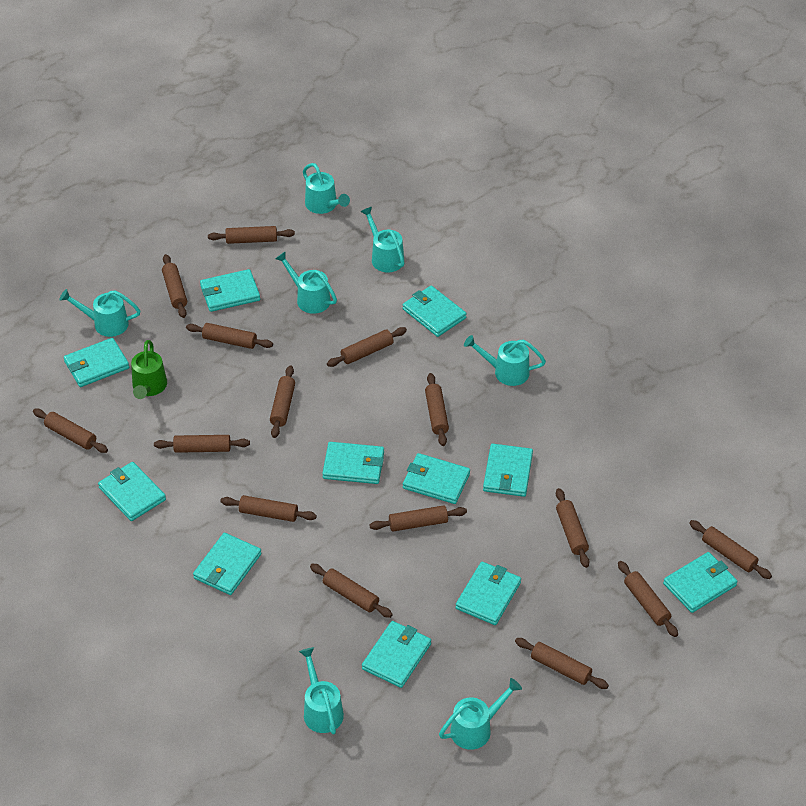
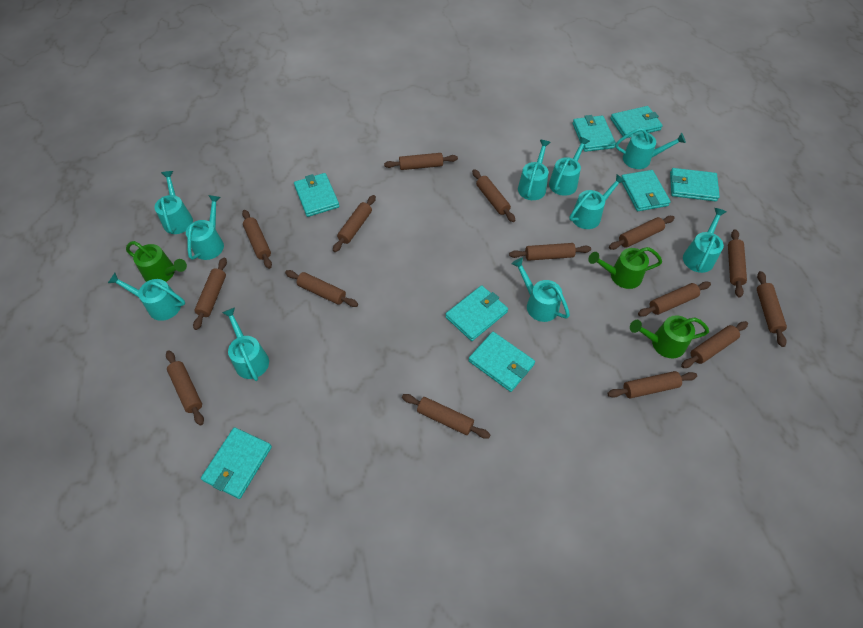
green watering can: 1 -> 3
turquoise wallet: 11 -> 8
turquoise watering can: 7 -> 10

